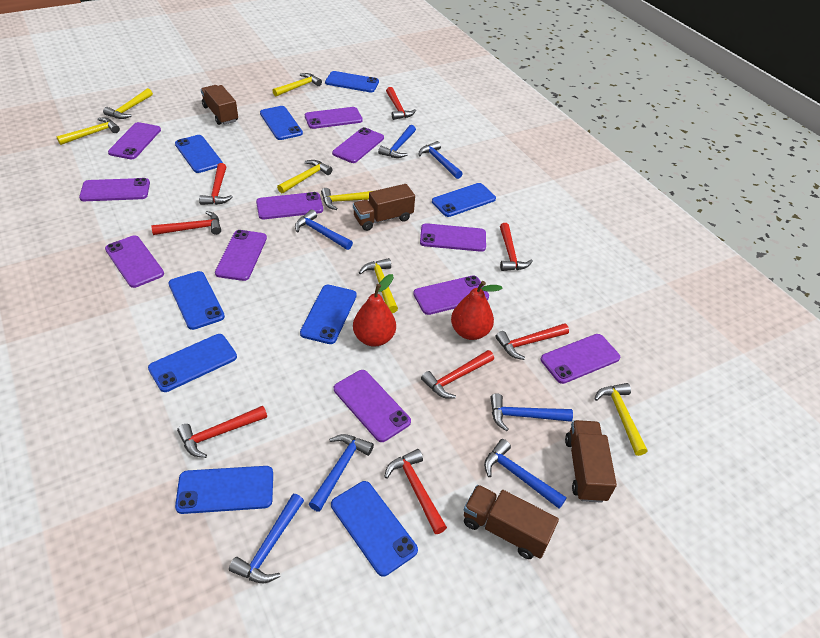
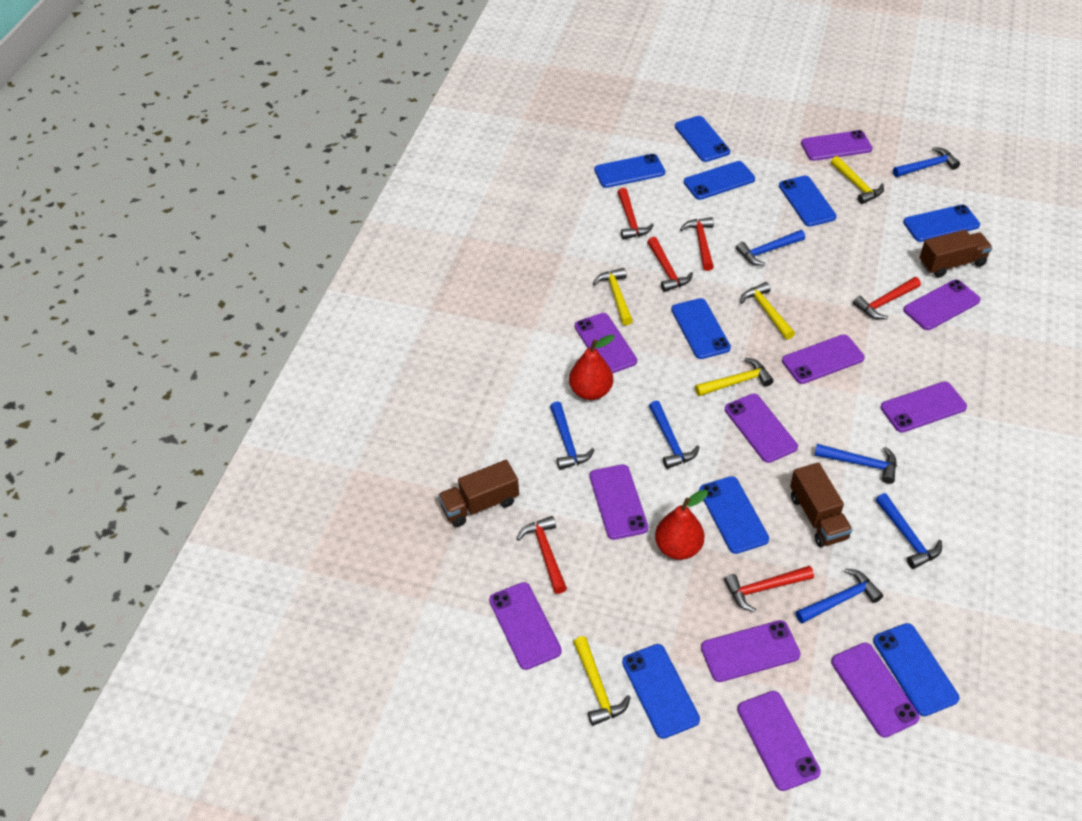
brown truck: 4 -> 3
red hammer: 8 -> 6
yellow hammer: 7 -> 5

